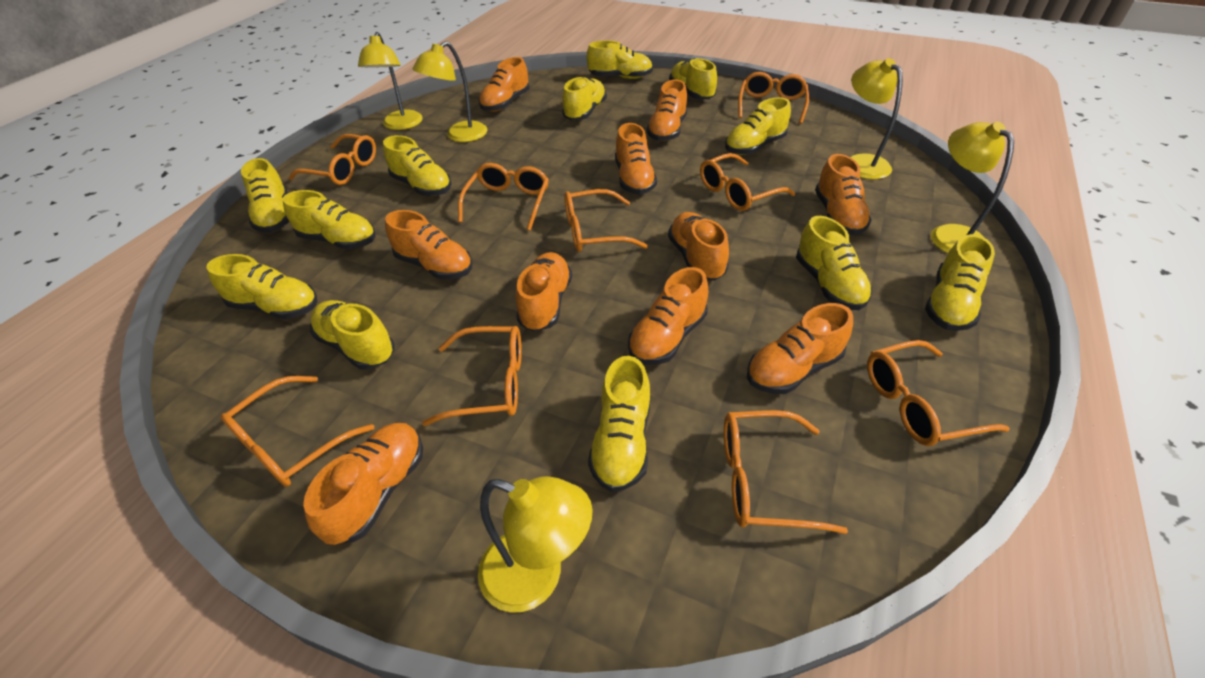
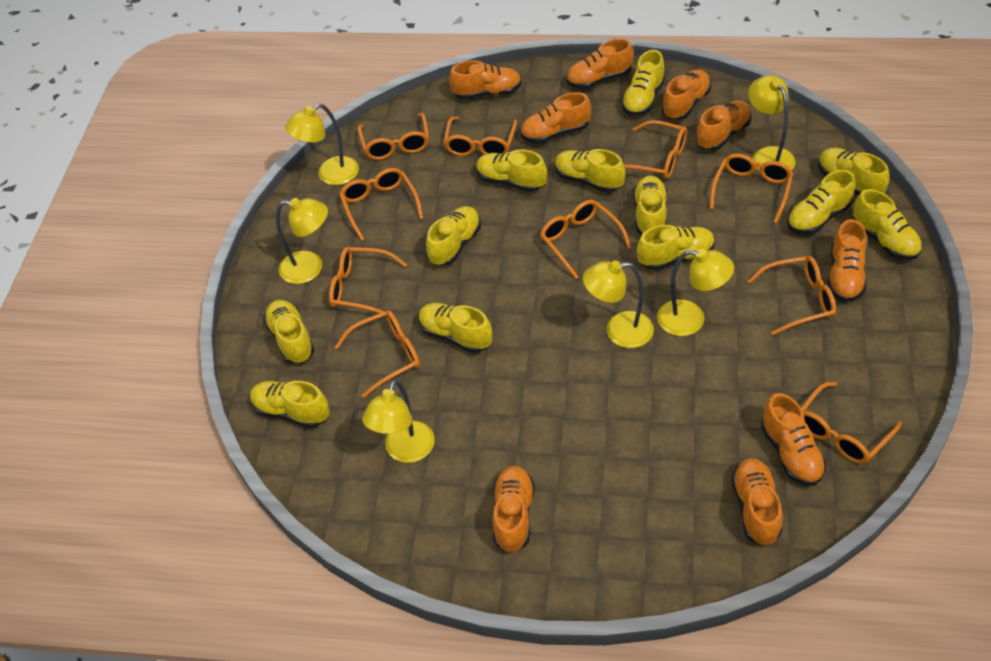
orange glasses: 9 -> 10
orange shoe: 10 -> 9
yellow lamp: 5 -> 6

